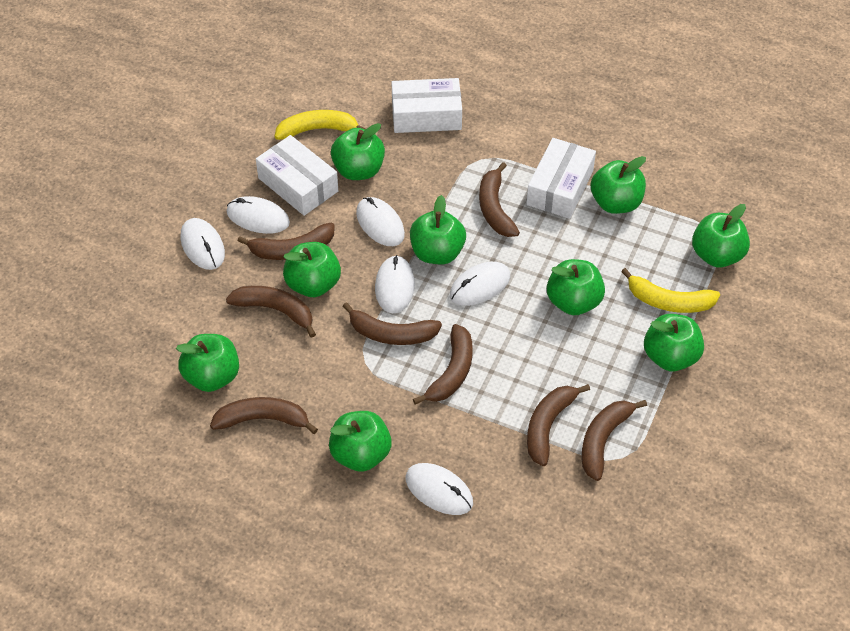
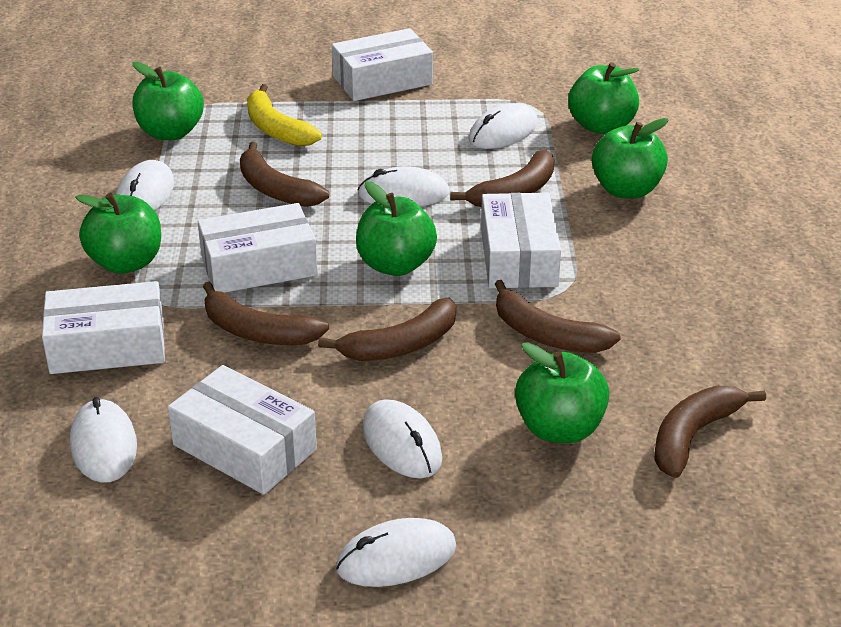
brown banana: 8 -> 6
green apple: 9 -> 6
white box: 3 -> 5
yellow banana: 2 -> 1

